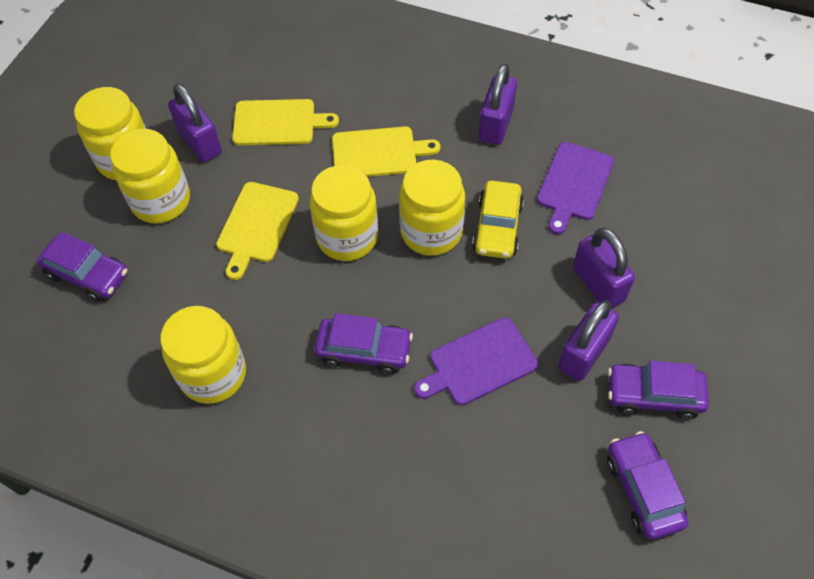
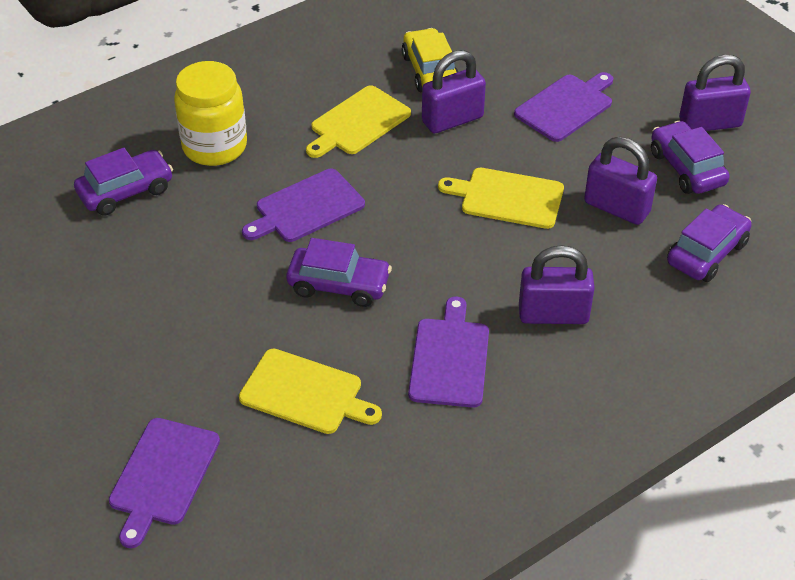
purple cutting board: 2 -> 4
yellow jar: 5 -> 1

